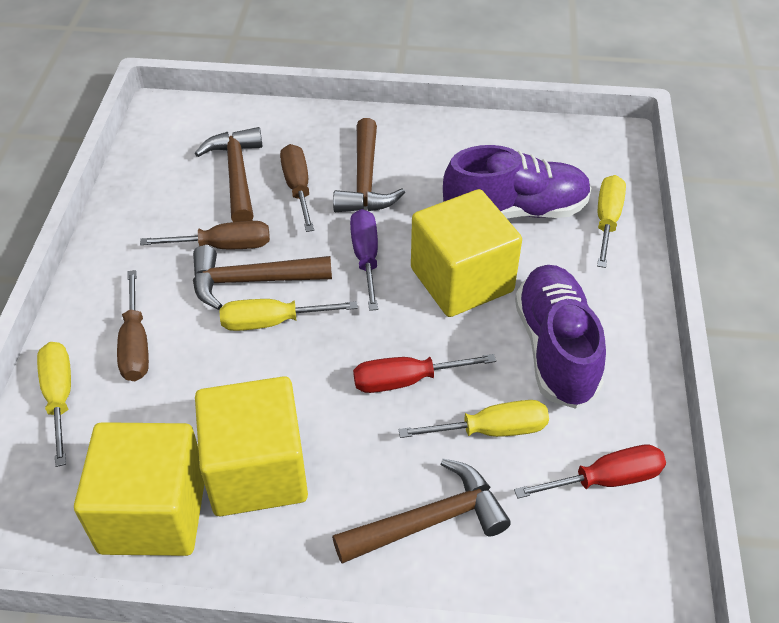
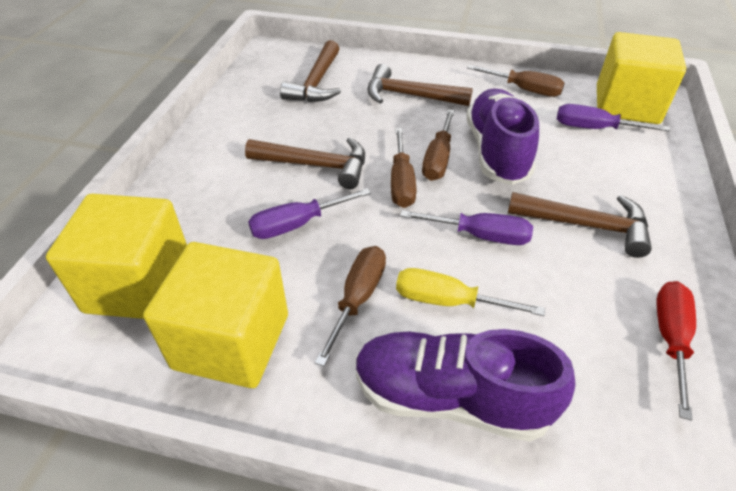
brown screwdriver: 3 -> 4
purple screwdriver: 1 -> 3
red screwdriver: 2 -> 1
yellow screwdriver: 4 -> 1

